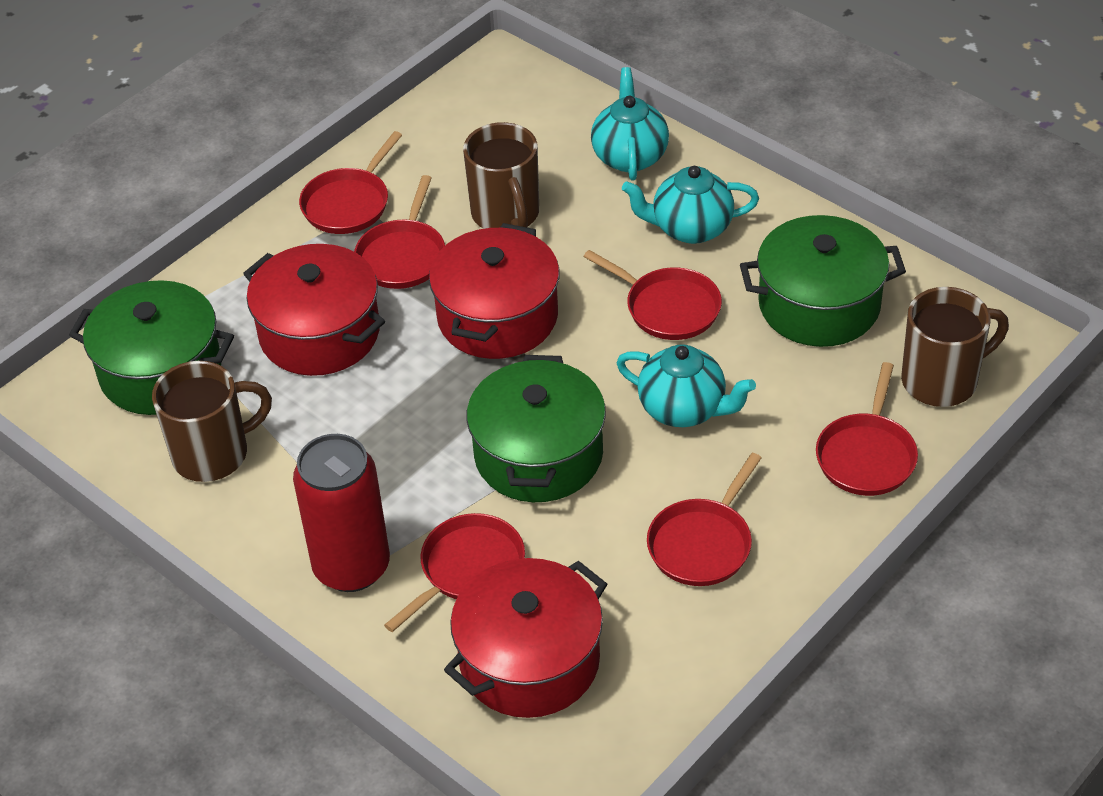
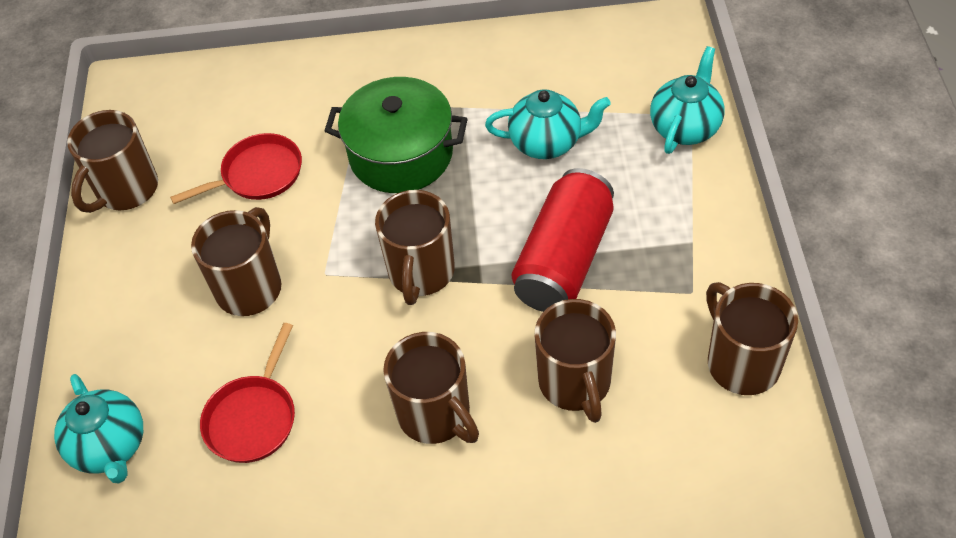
brown mug: 3 -> 6
green pot: 3 -> 1
red pan: 6 -> 2
red pot: 3 -> 0

